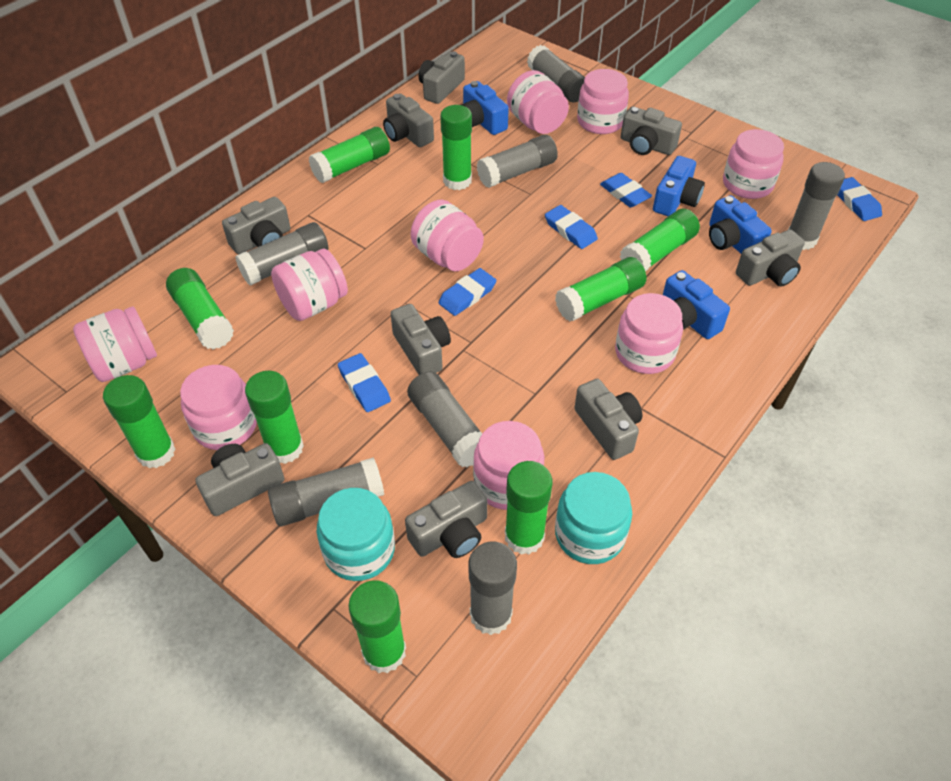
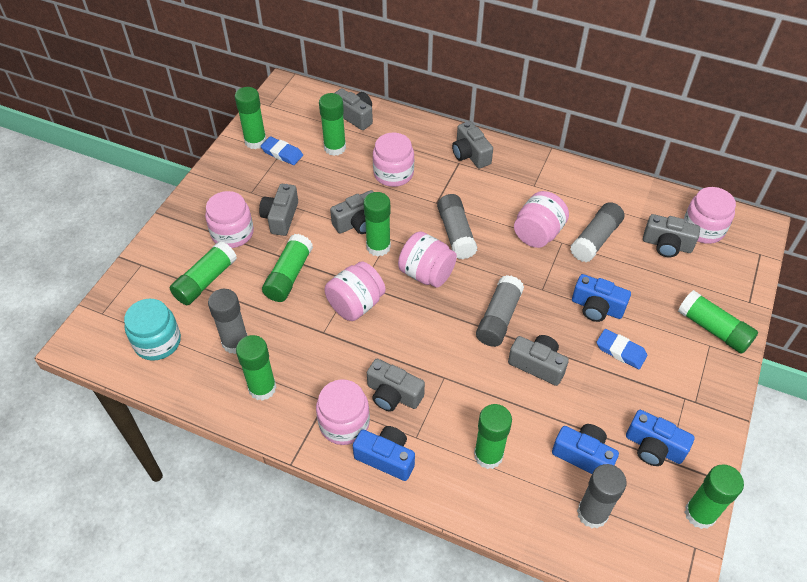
blue eraser: 5 -> 2
grey camera: 9 -> 7
grey glue stick: 7 -> 5
pink jar: 9 -> 7
turquoise jar: 2 -> 1

